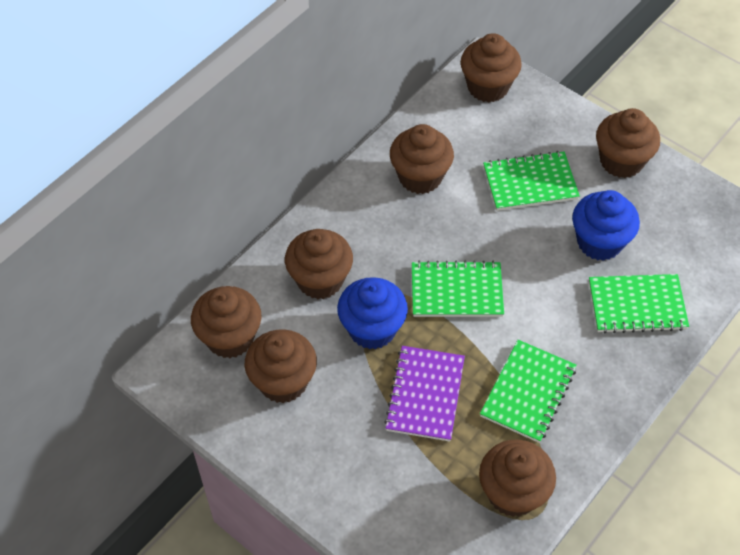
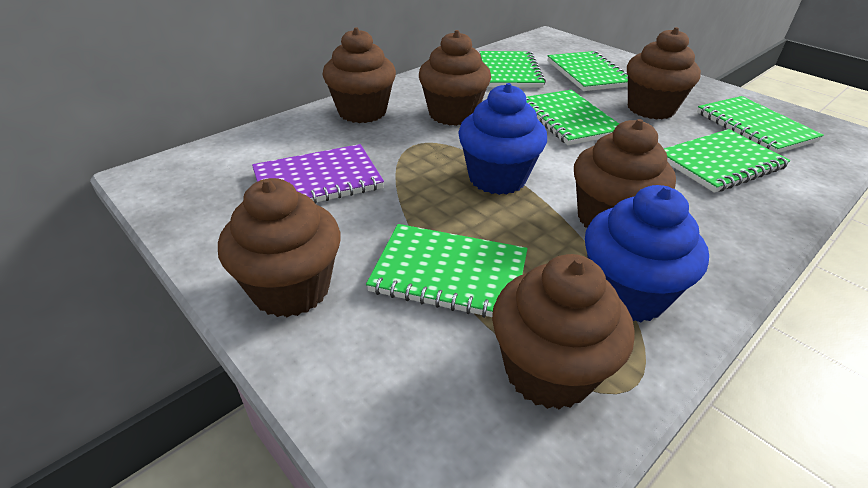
brown cupcake: 7 -> 6
green notebook: 4 -> 6

